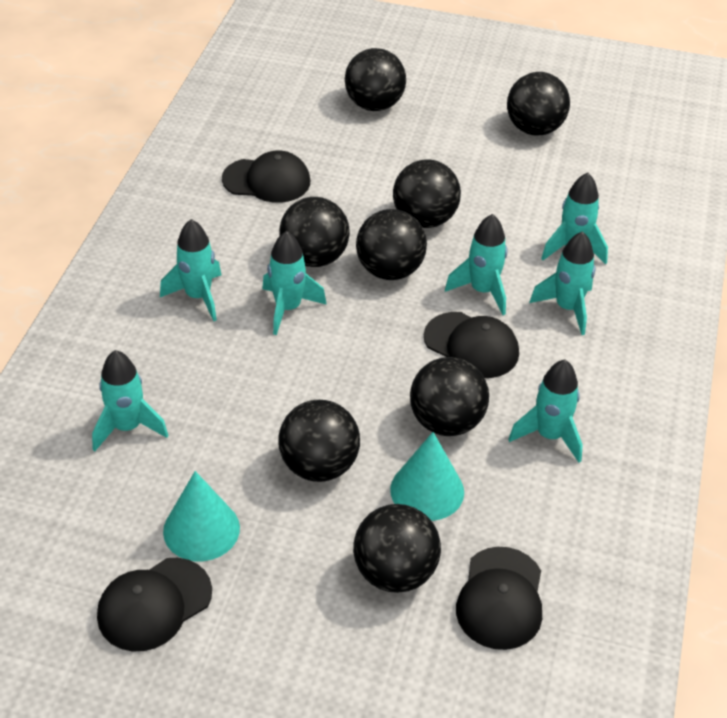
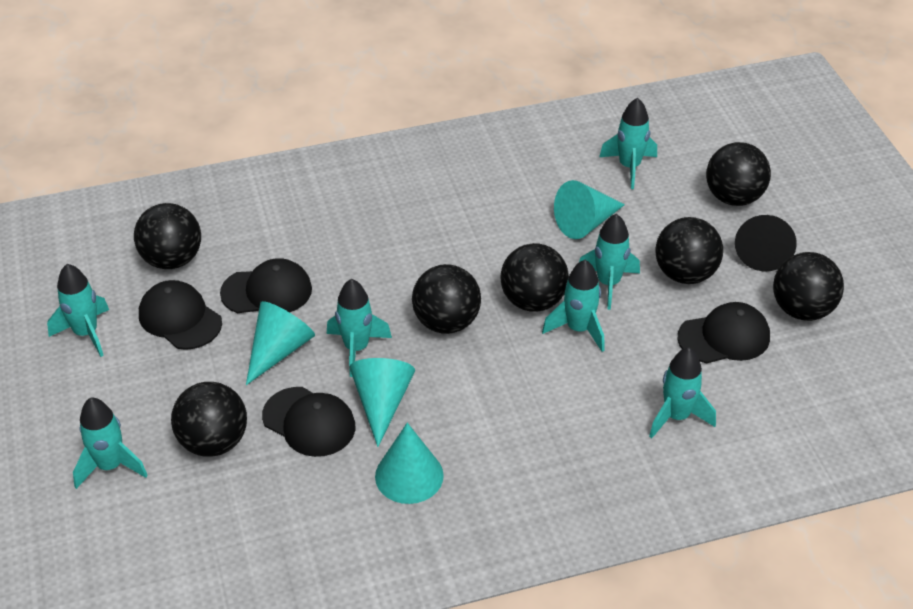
black ball: 8 -> 7
black cone: 0 -> 1
turquoise cone: 2 -> 4

